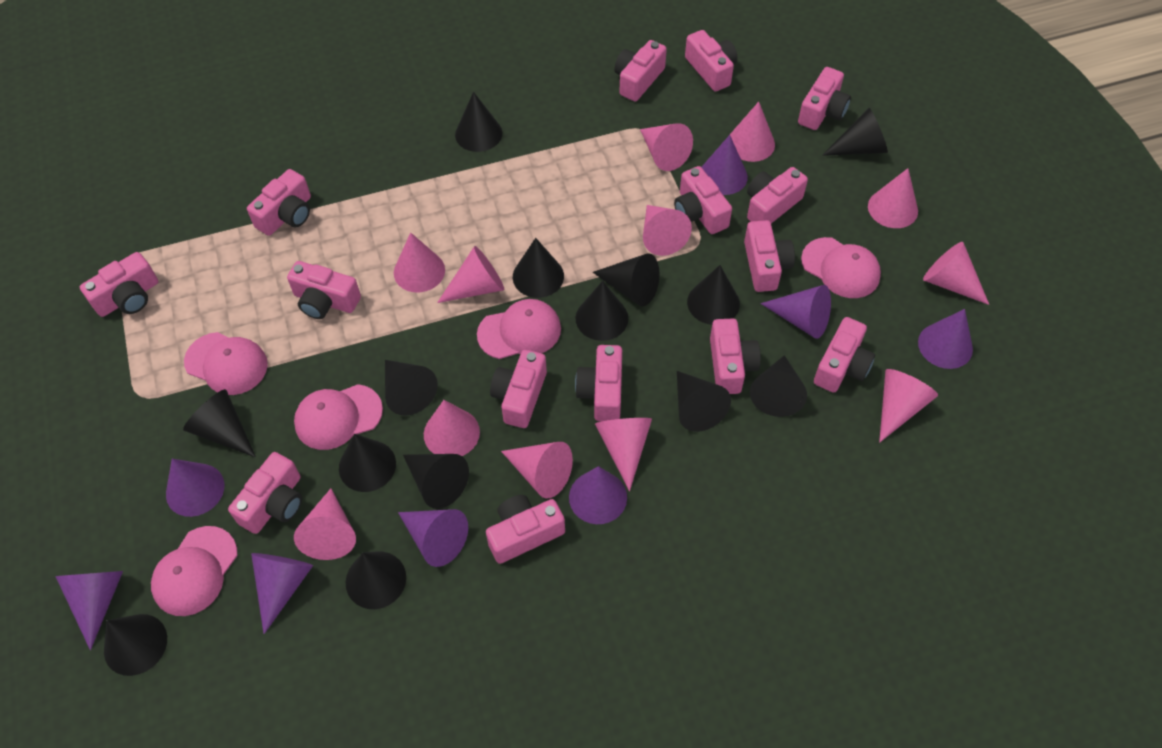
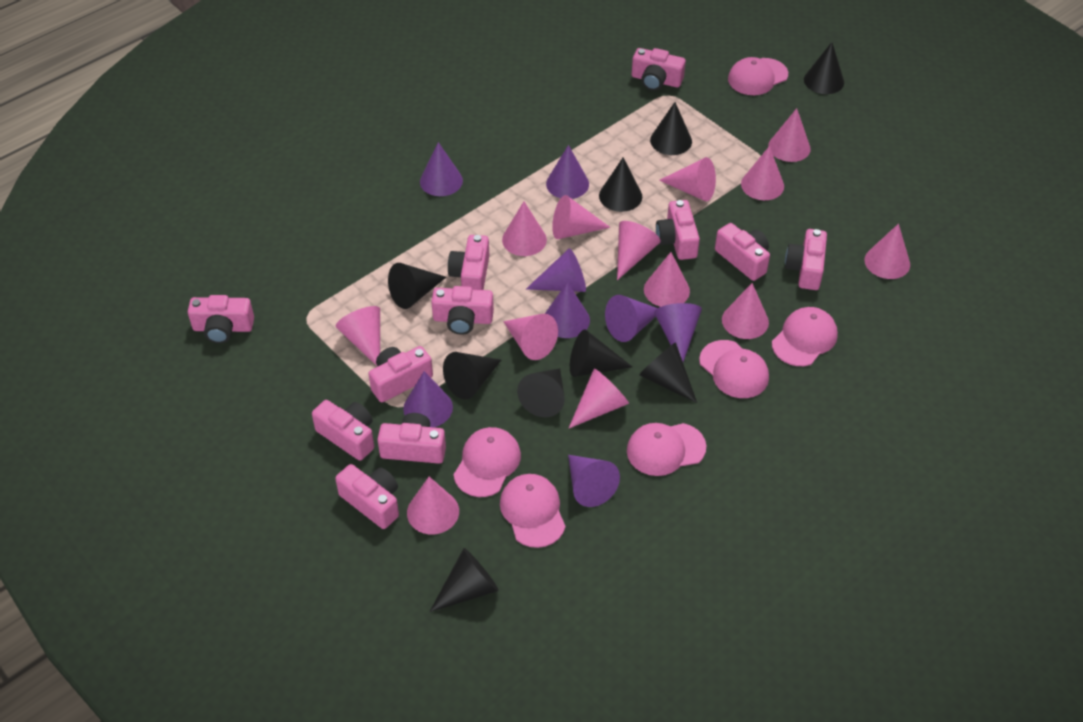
black cone: 14 -> 9
pink camera: 15 -> 11
pink cap: 5 -> 6
pink cone: 12 -> 13

